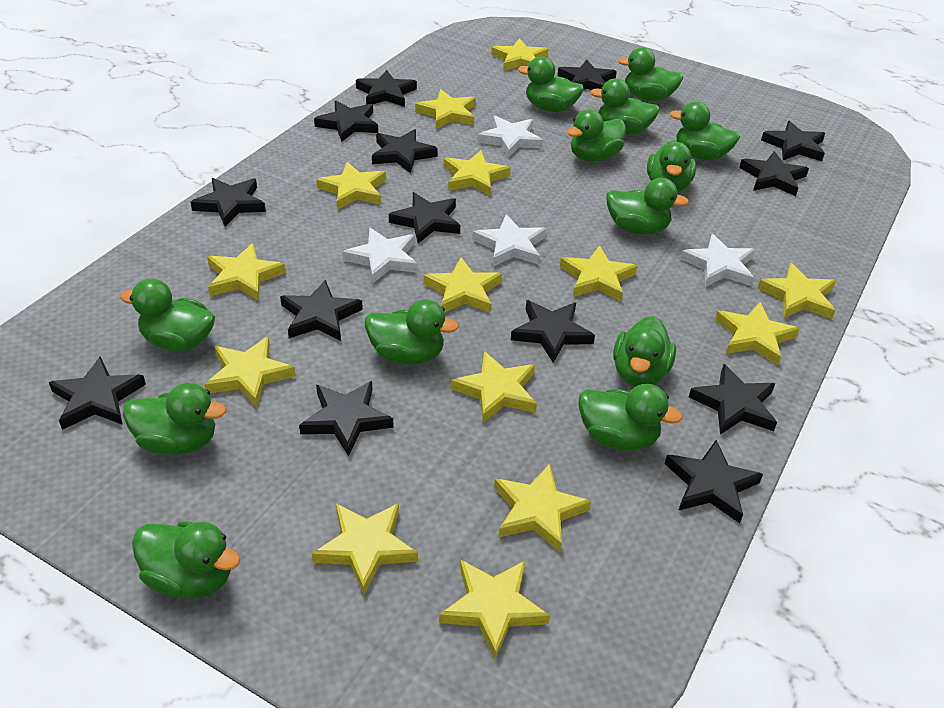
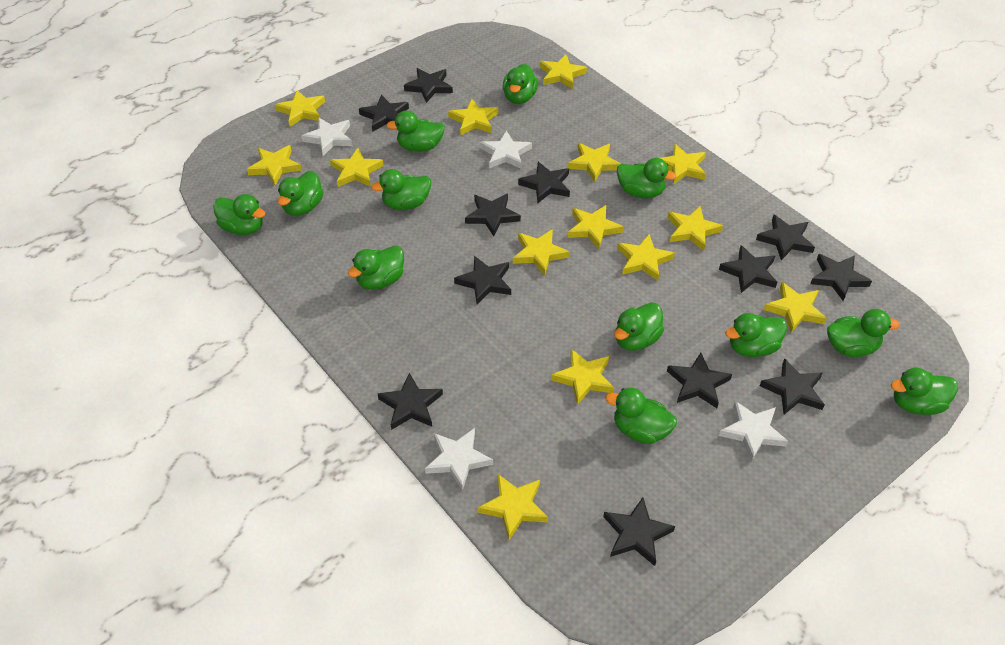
black star: 14 -> 12
green duck: 13 -> 12

